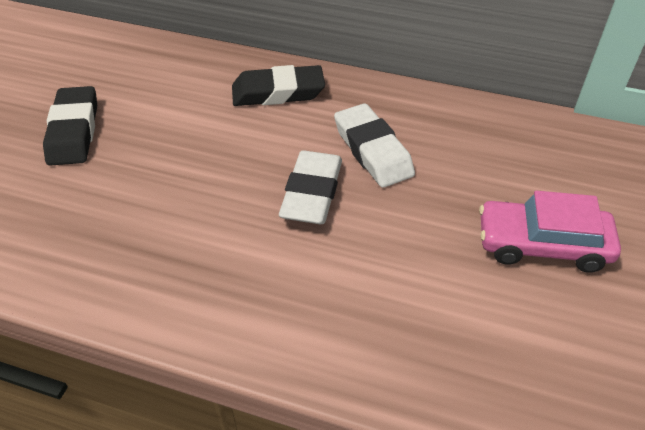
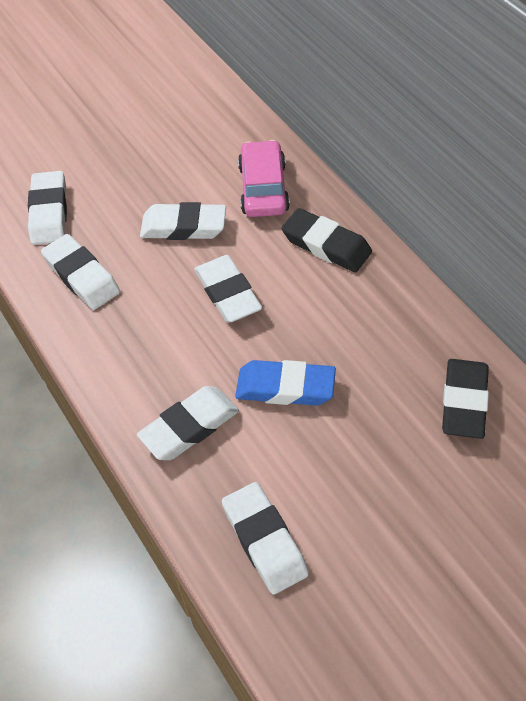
blue eraser: 0 -> 1
white eraser: 2 -> 6

